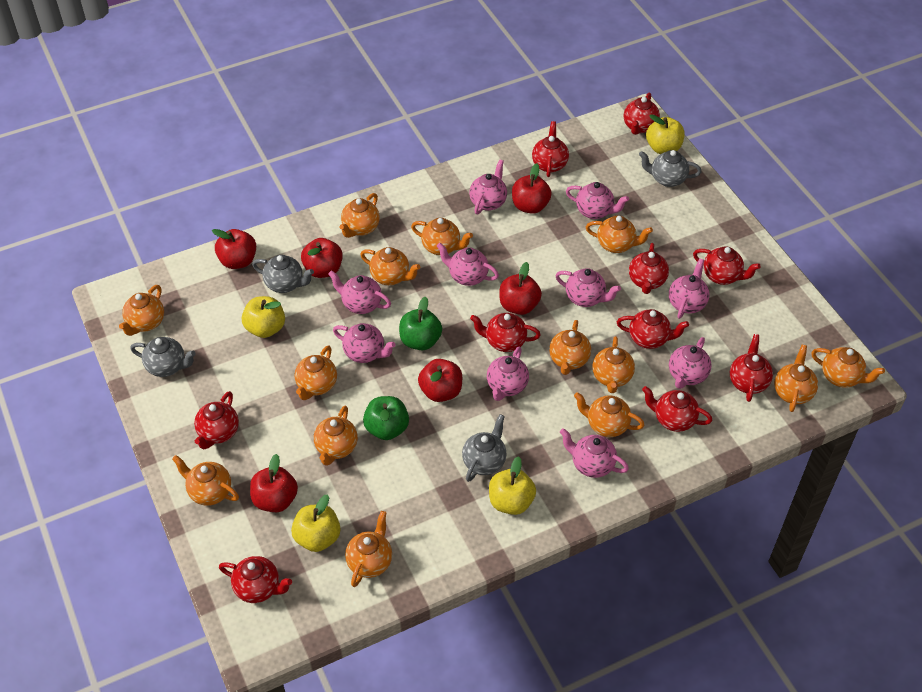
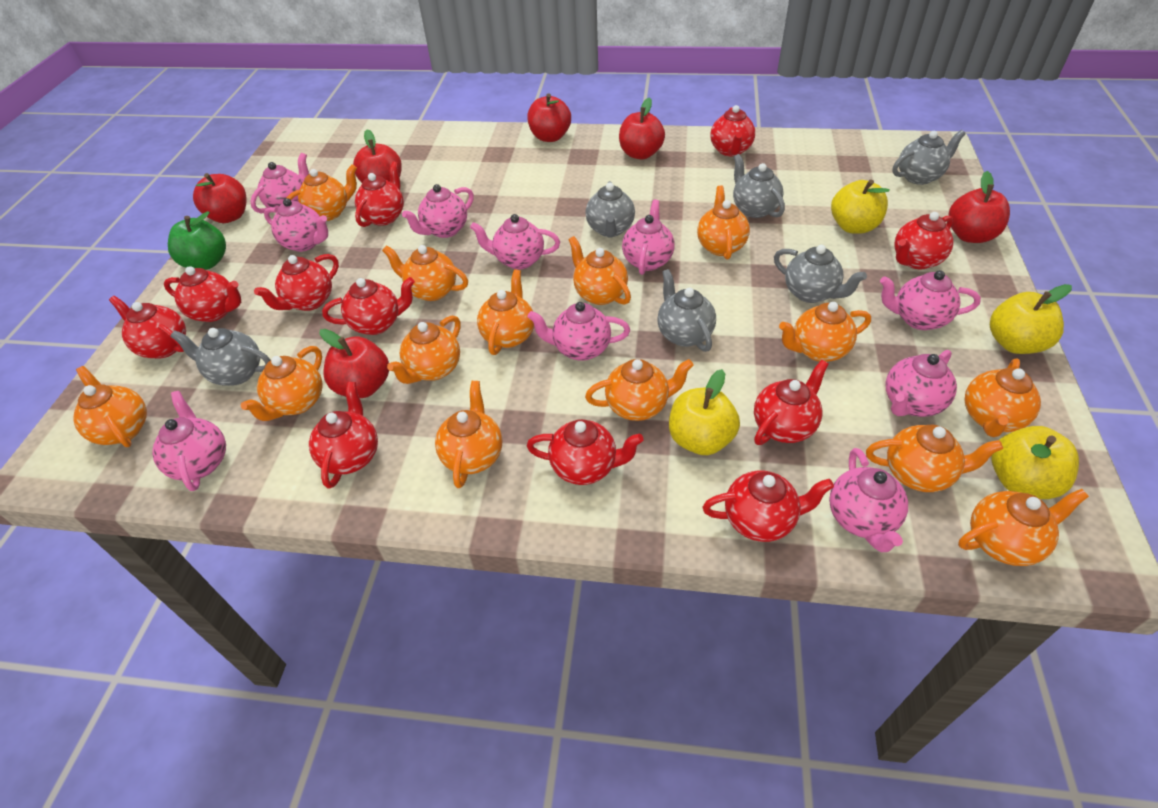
green apple: 2 -> 1
grey teapot: 4 -> 6
red teapot: 10 -> 11

